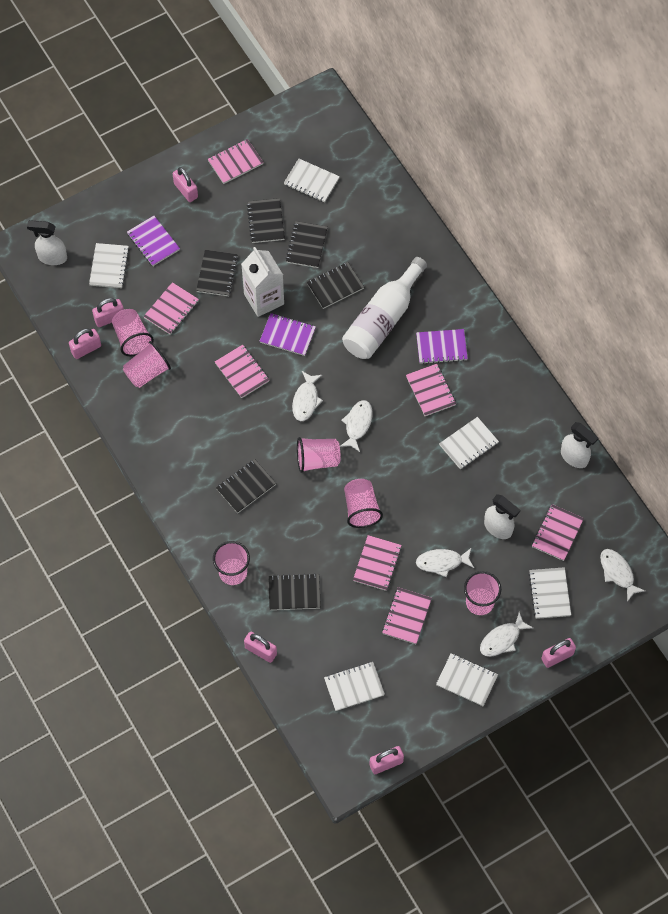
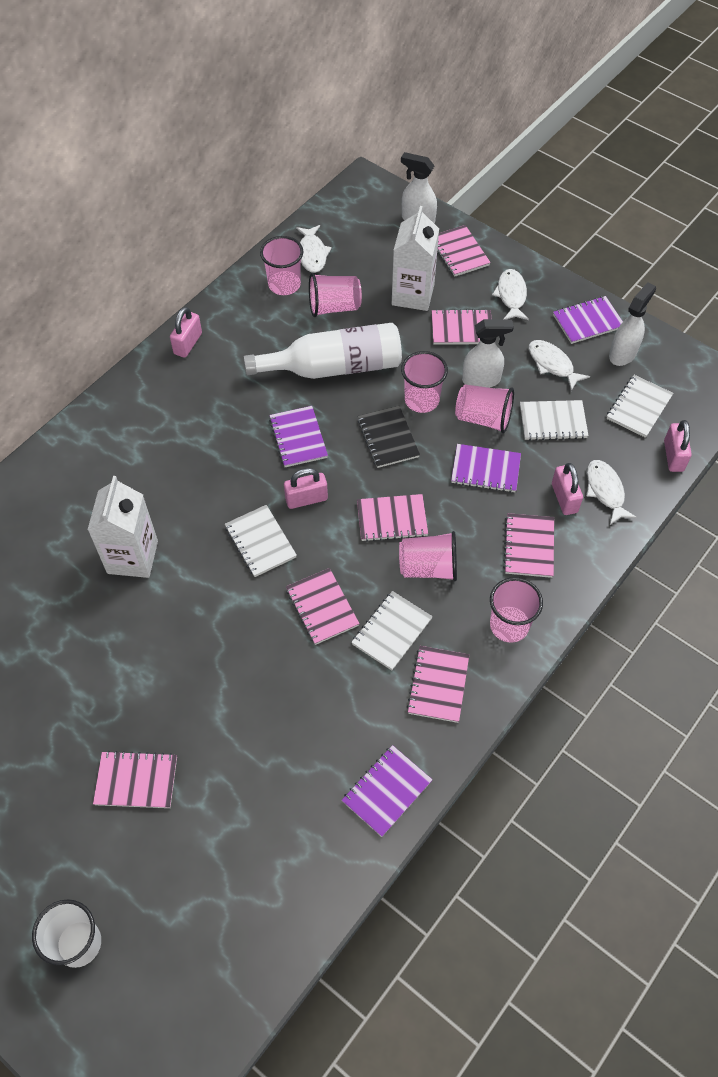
black notebook: 6 -> 1
pink padlock: 6 -> 4
purple notebook: 3 -> 4
white carton: 1 -> 2
white cup: 0 -> 1
white fish: 5 -> 4
white notebook: 6 -> 4

